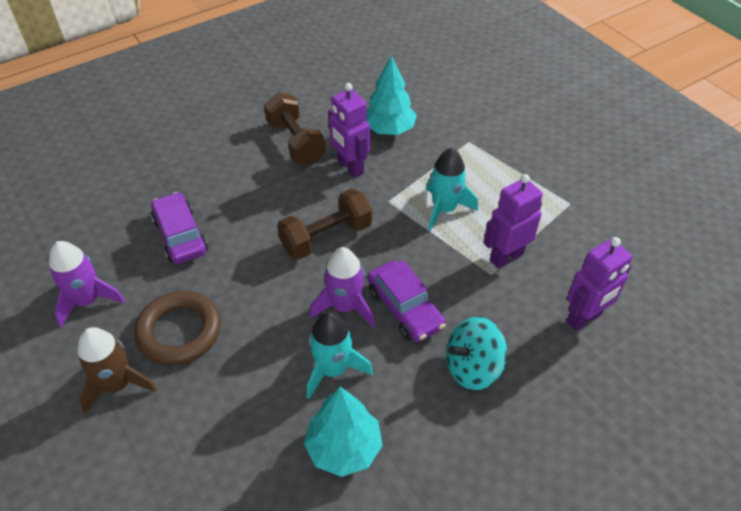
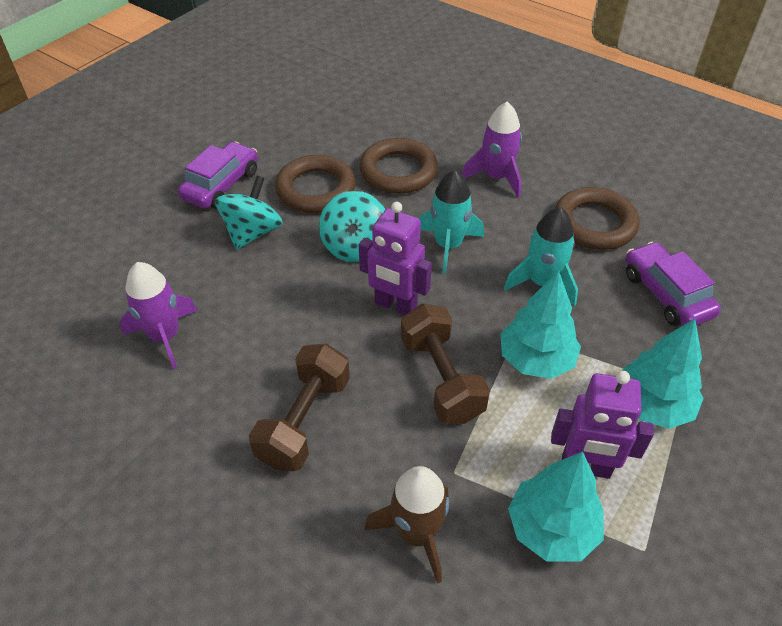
brown ring: 1 -> 3
purple robot: 3 -> 2
turquoise spinning top: 1 -> 2
turquoise tree: 2 -> 3

